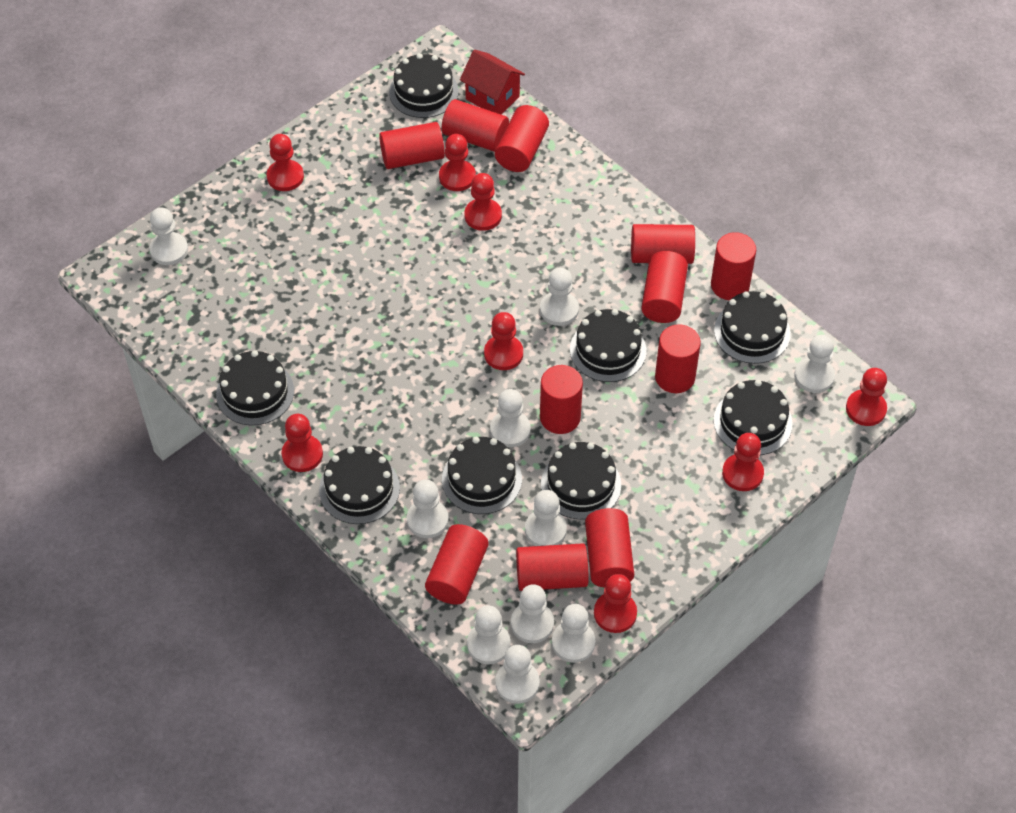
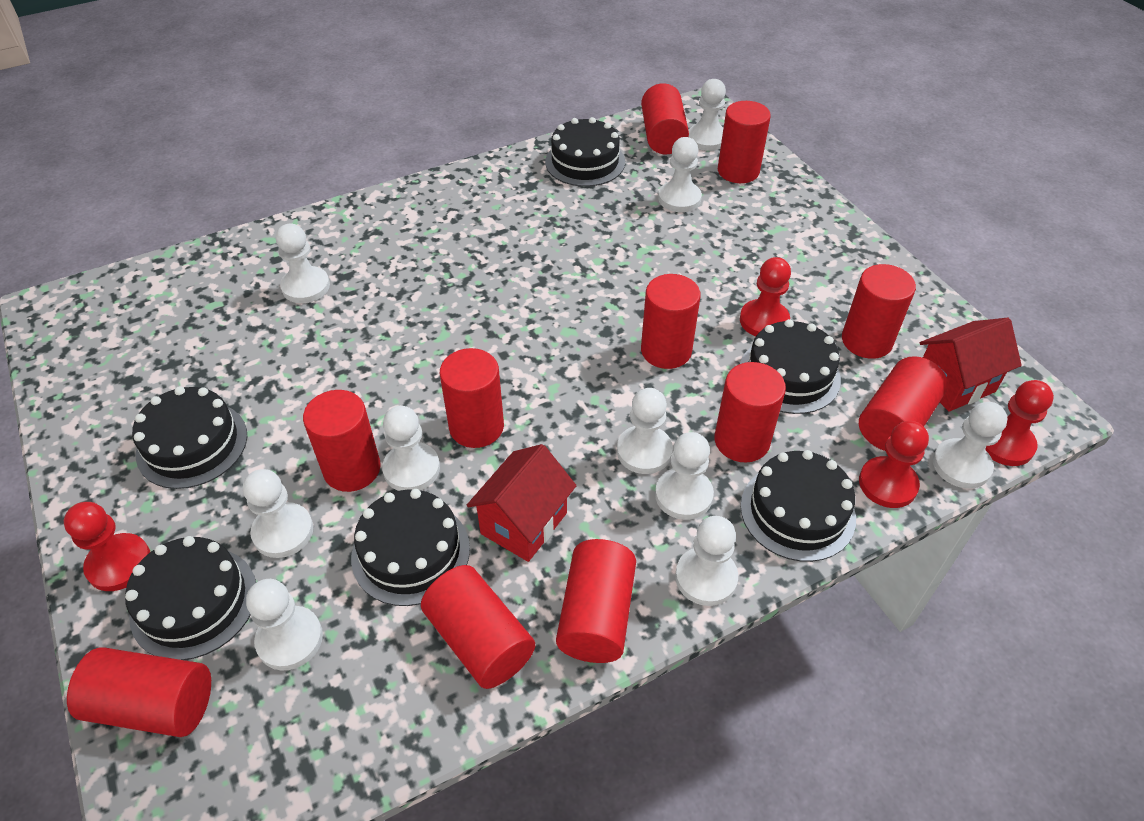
black cake: 8 -> 6
red house: 1 -> 2
red pawn: 8 -> 4

